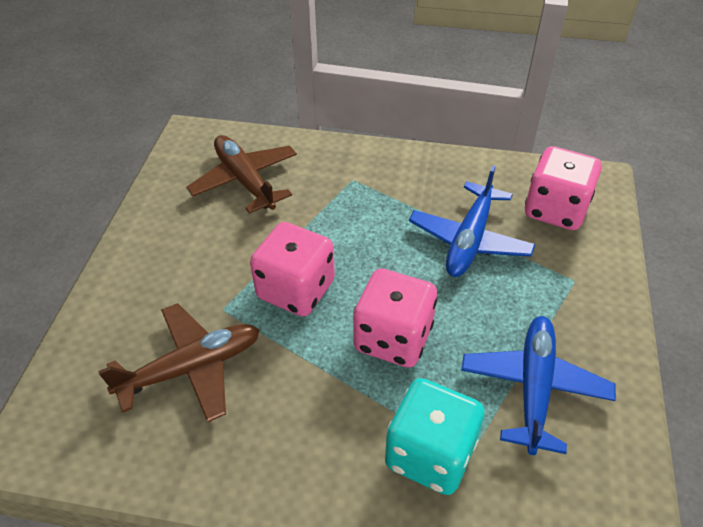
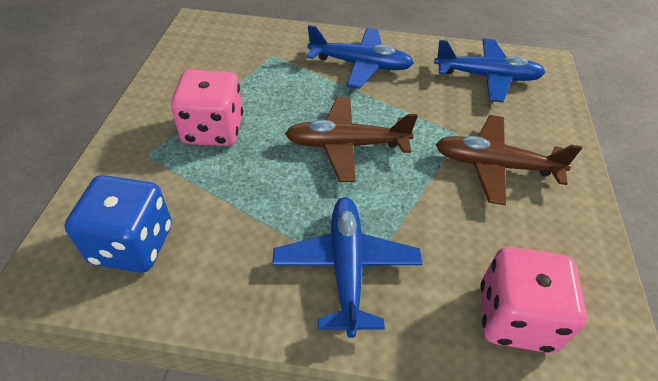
blue dice: 0 -> 1
blue plane: 2 -> 3
pink dice: 3 -> 2
turquoise dice: 1 -> 0

